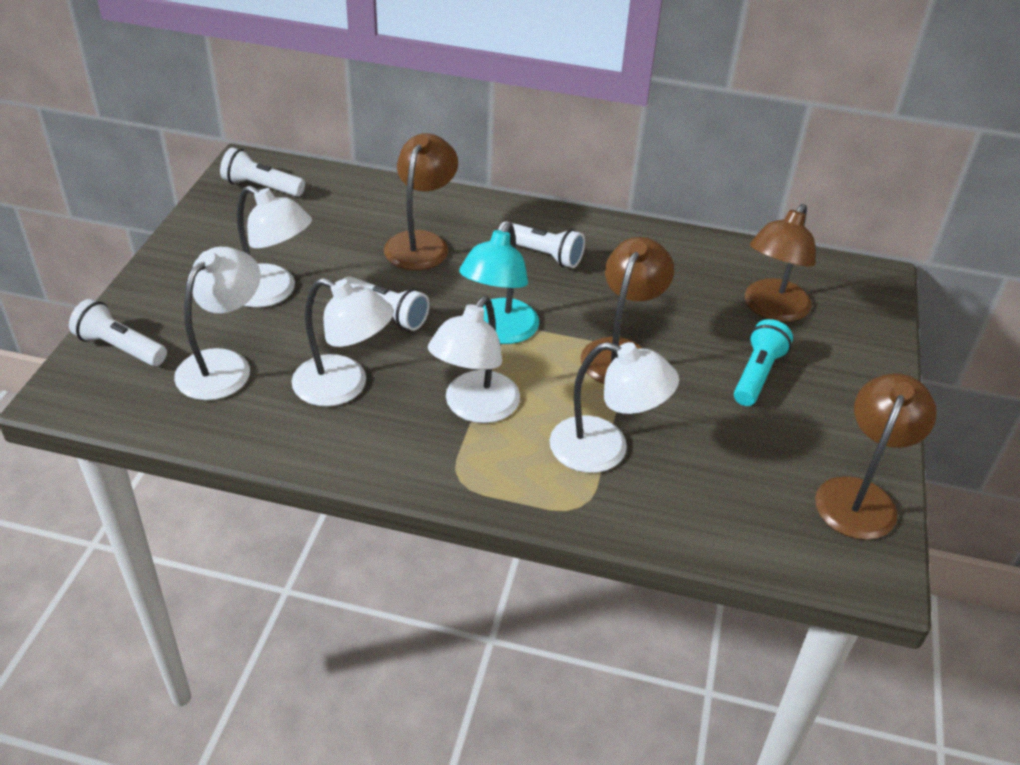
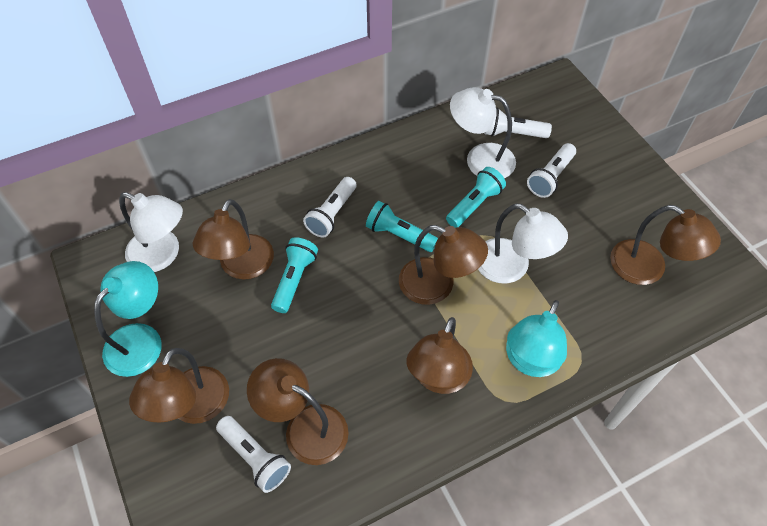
brown lamp: 4 -> 6
turquoise flashlight: 1 -> 3
turquoise lamp: 1 -> 2
white lamp: 5 -> 3

